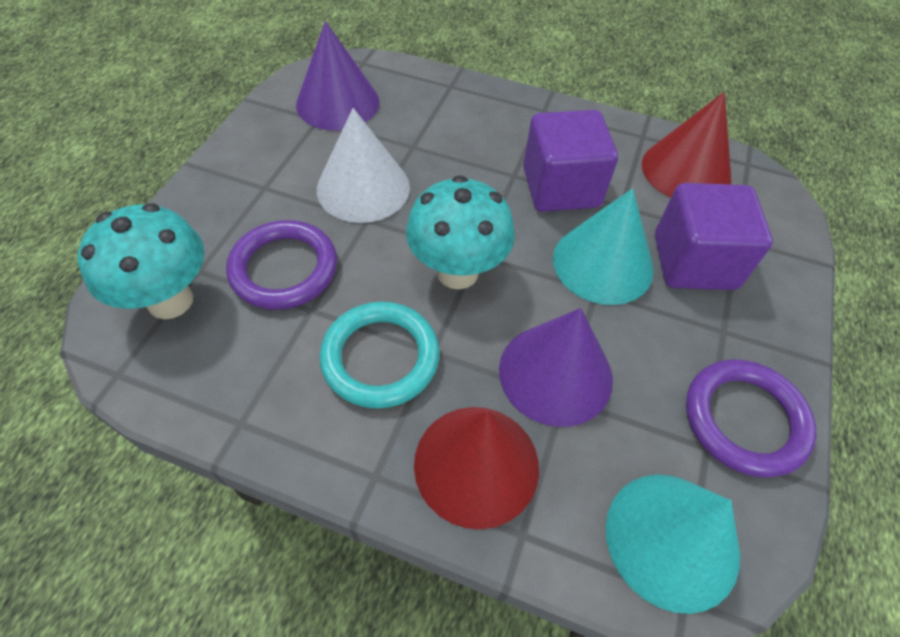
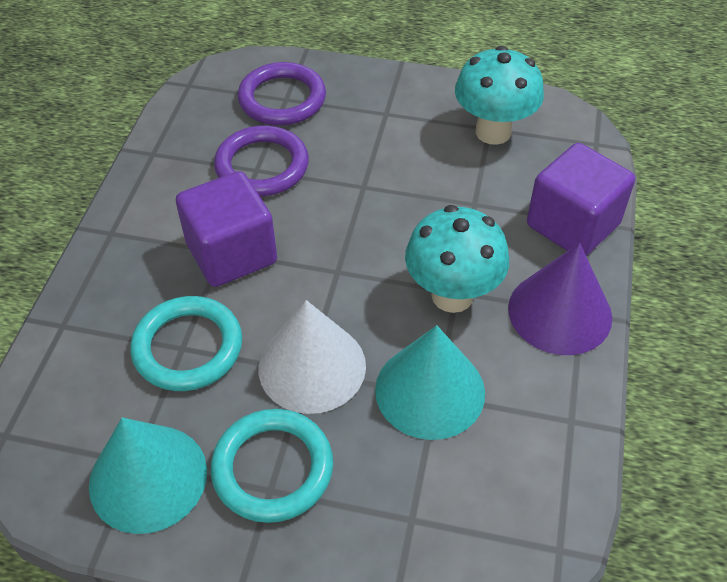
purple cone: 2 -> 1
red cone: 2 -> 0
turquoise ring: 1 -> 2

